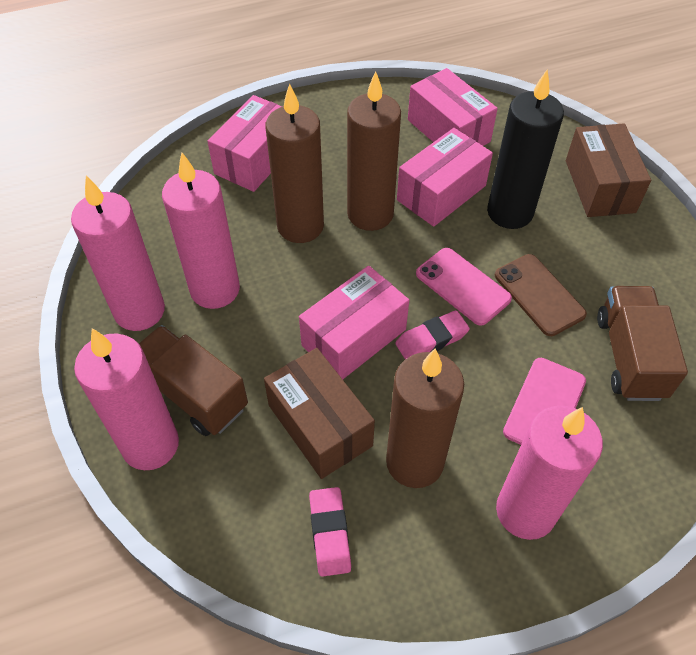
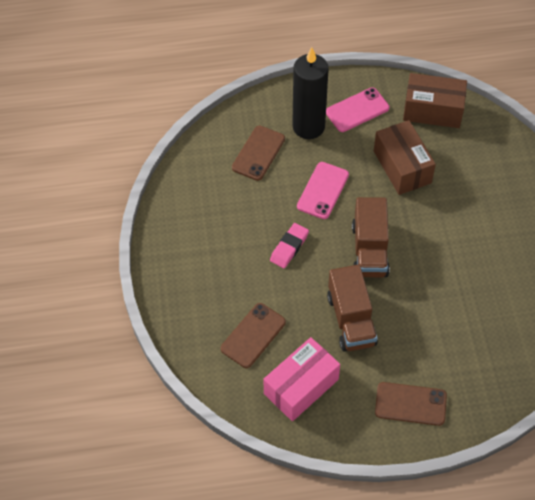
brown candle: 3 -> 0
brown phone: 1 -> 3
pink box: 4 -> 1
pink candle: 4 -> 0
pink eraser: 2 -> 1

